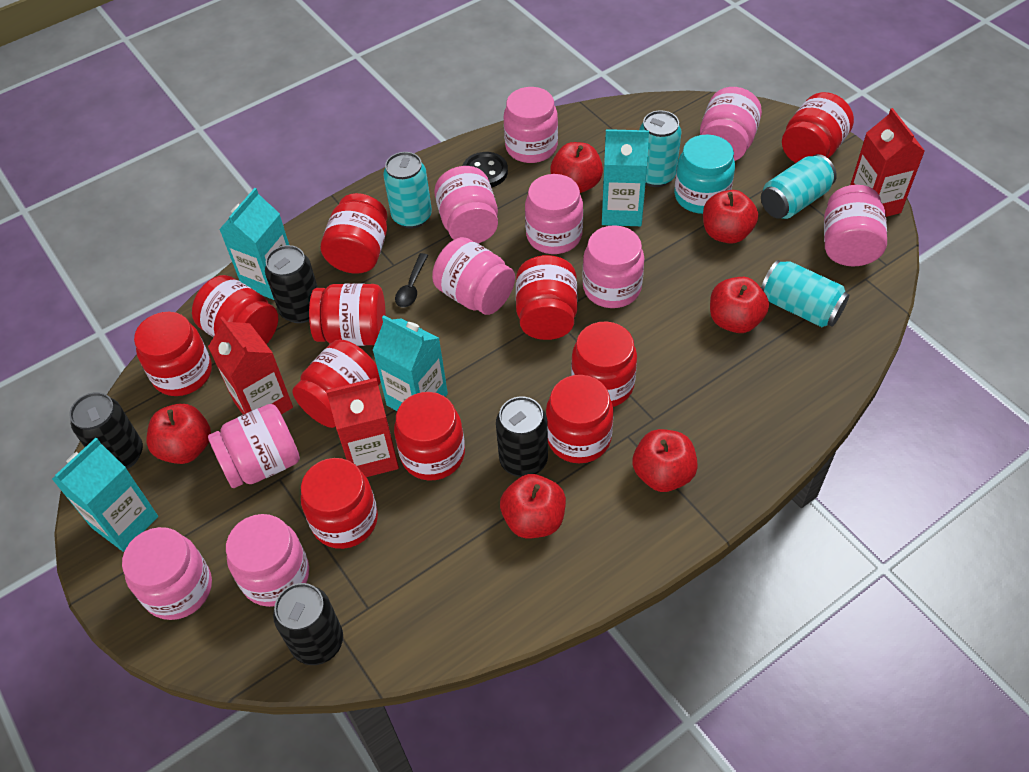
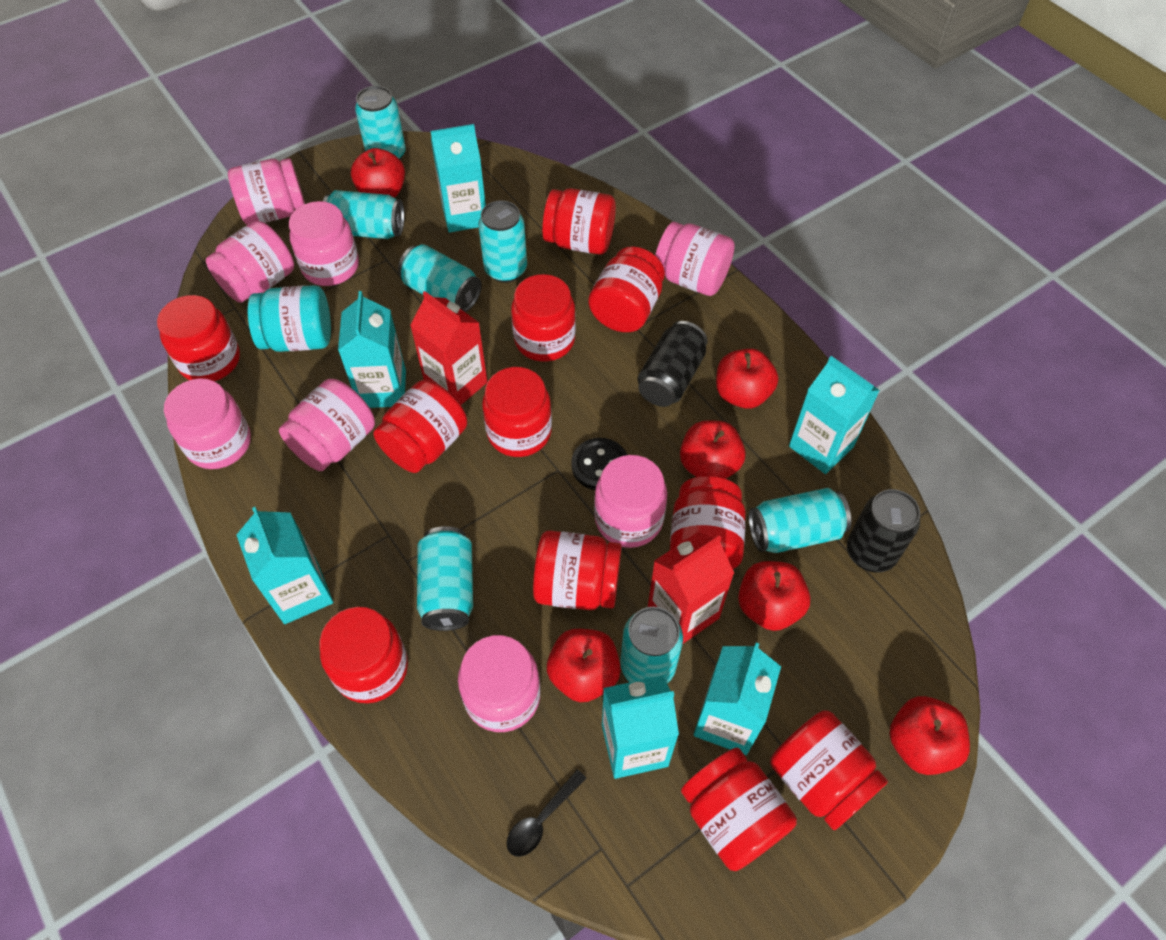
black can: 4 -> 2
pink jar: 10 -> 8
red carton: 3 -> 2
turquoise can: 4 -> 7
turquoise carton: 4 -> 6

